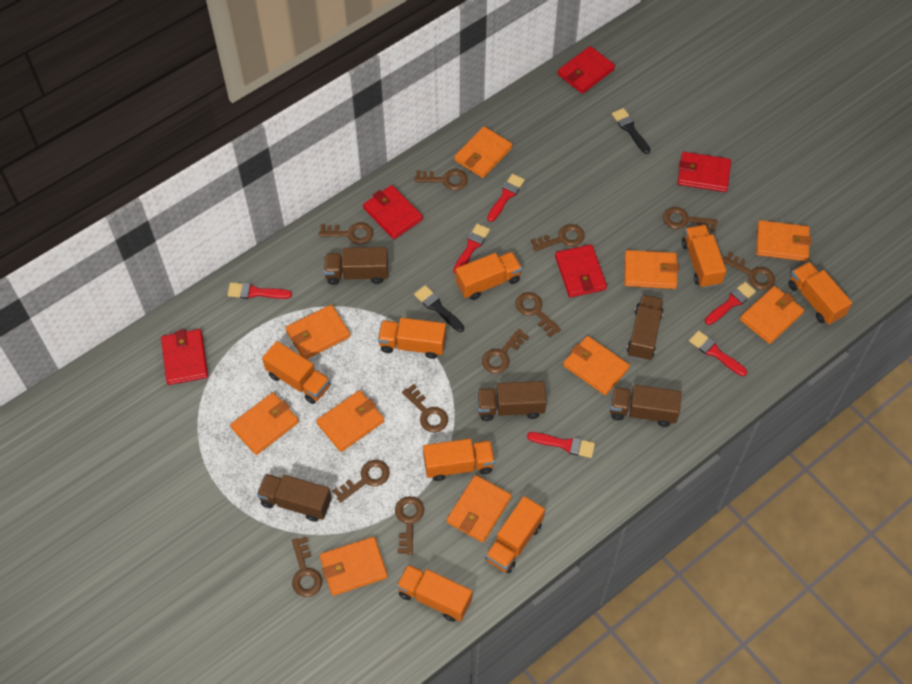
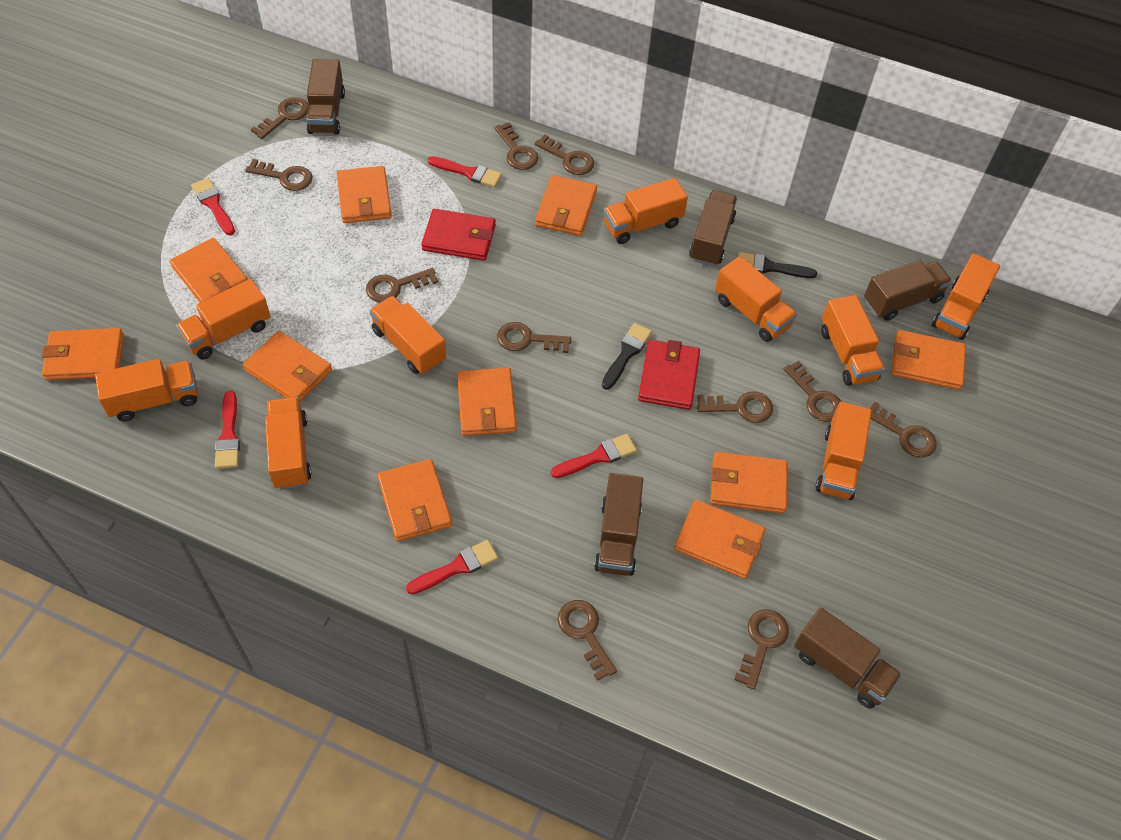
orange truck: 8 -> 9
red brush: 6 -> 5
red wallet: 5 -> 2

